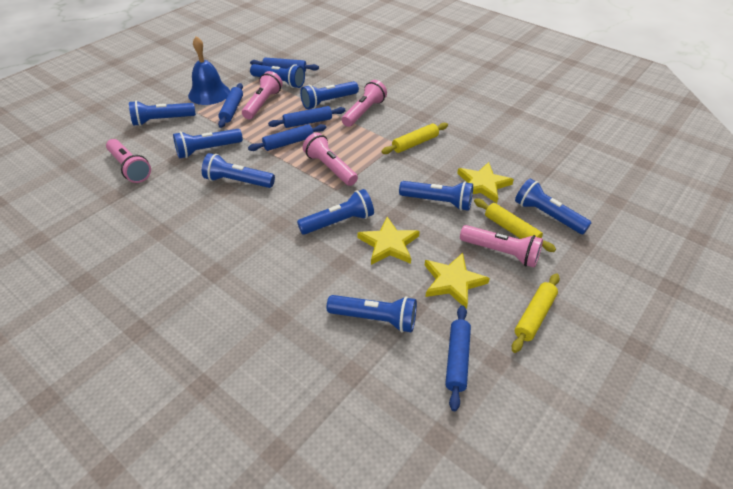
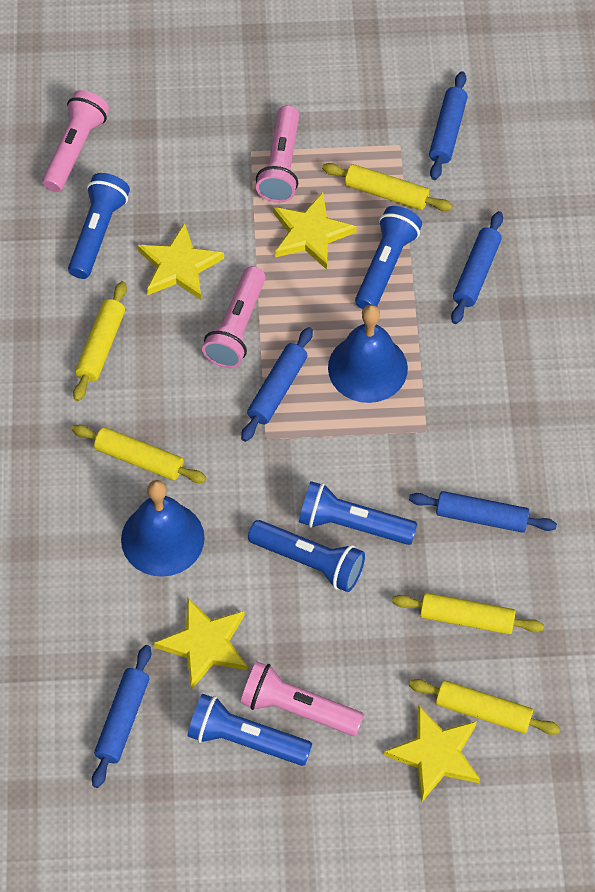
blue bell: 1 -> 2
blue flashlight: 9 -> 5
pink flashlight: 5 -> 4
yellow rolling pin: 3 -> 5
yellow star: 3 -> 4

